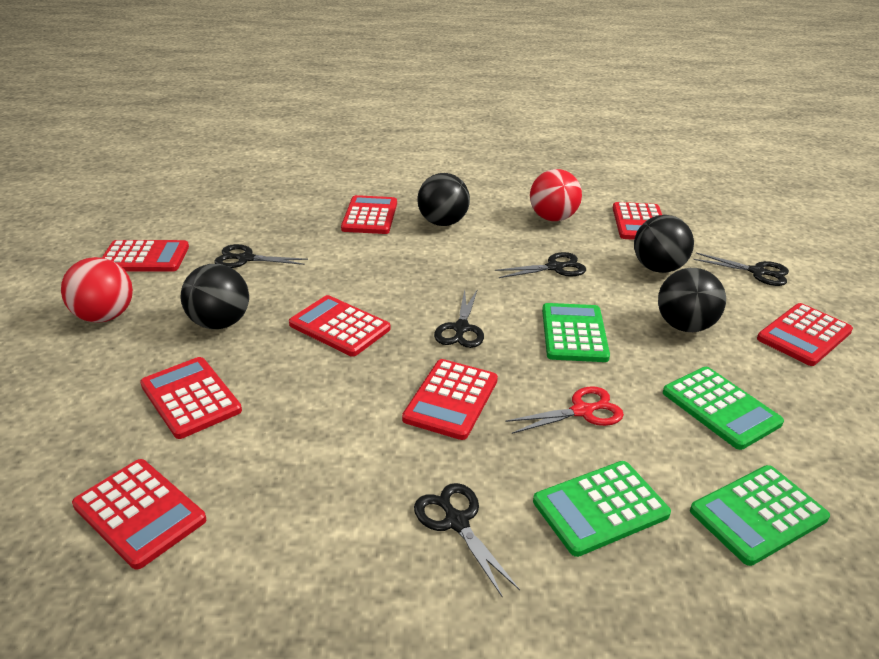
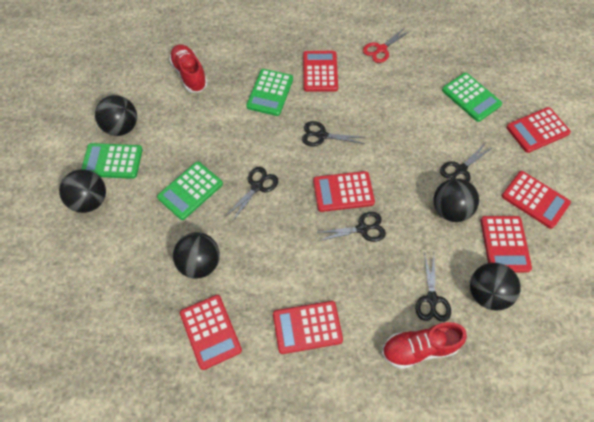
black ball: 4 -> 5
red ball: 2 -> 0
red calculator: 8 -> 7
red shoe: 0 -> 2

